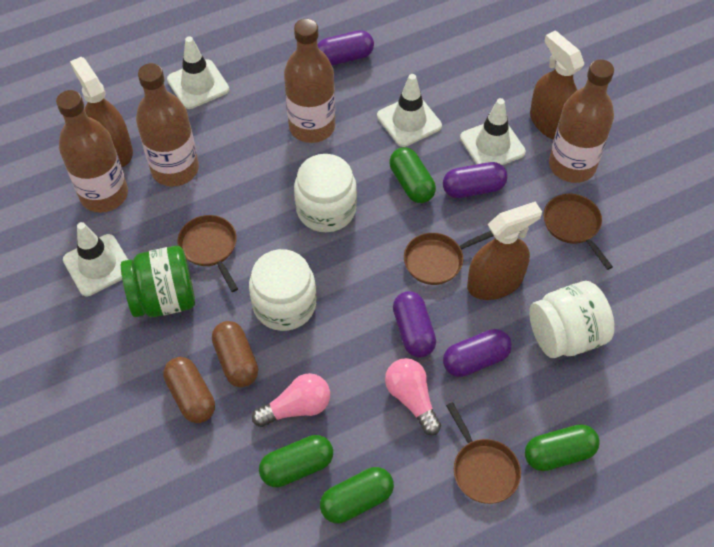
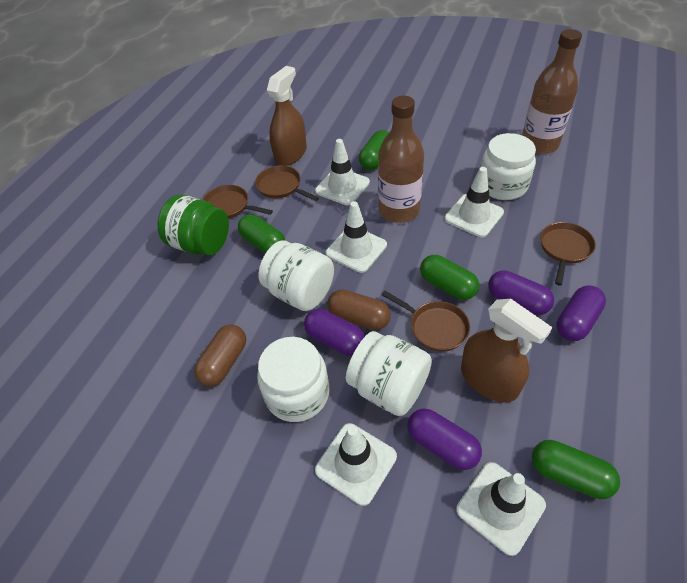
brown bottle: 4 -> 2
brown spray bottle: 3 -> 2
pink light bulb: 2 -> 0
white jar: 3 -> 4
white traffic cone: 4 -> 5

